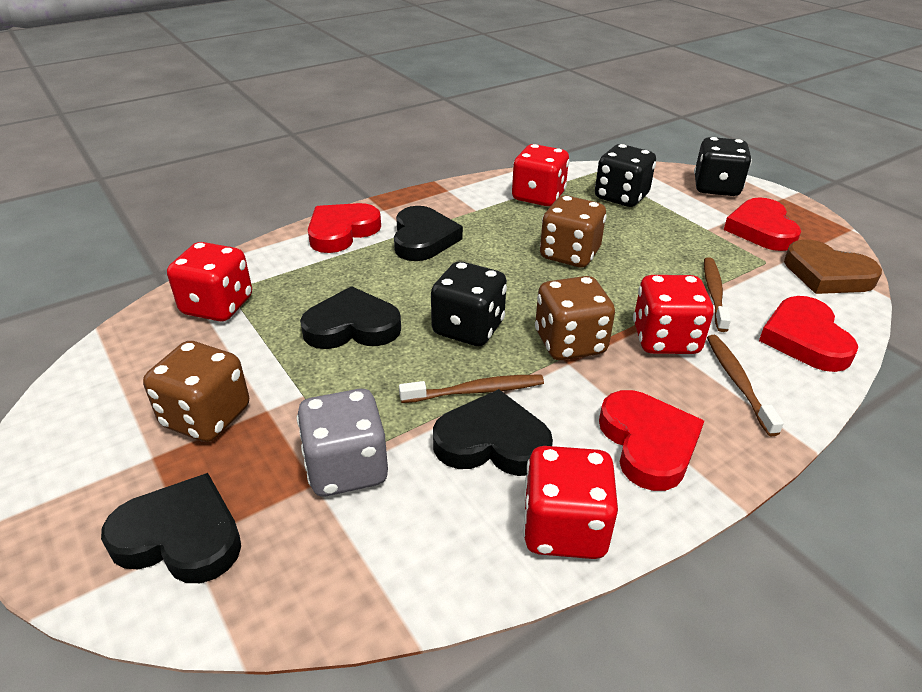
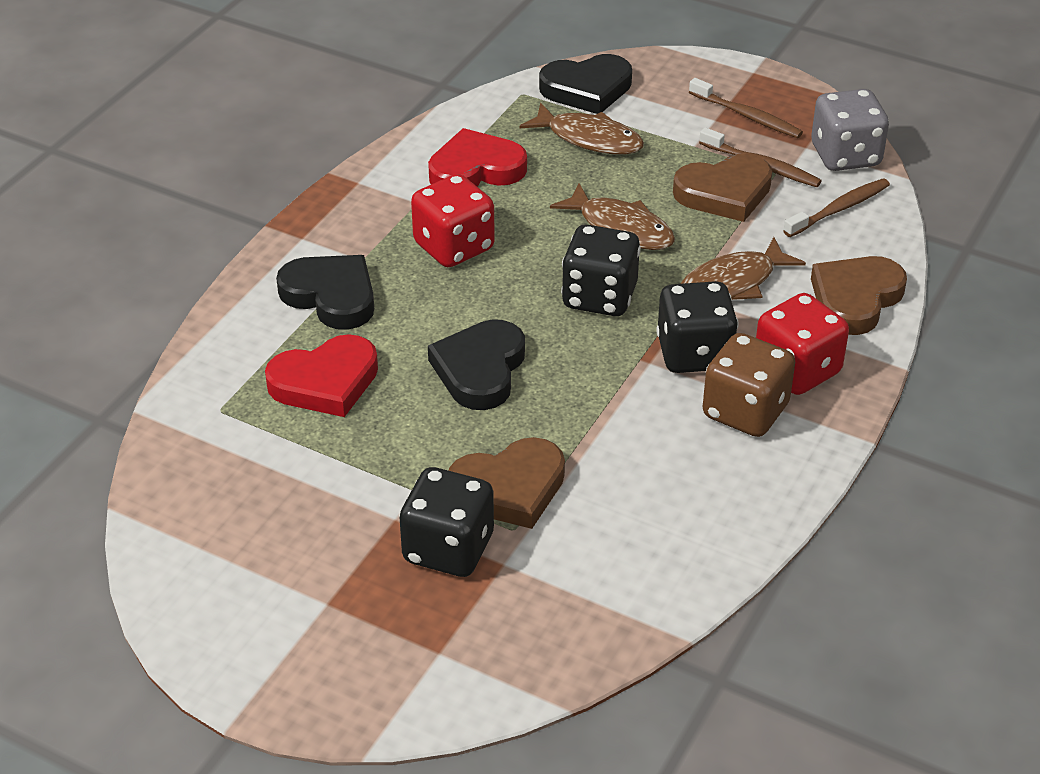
black heart: 4 -> 3
brown dice: 3 -> 1
brown fish: 0 -> 3
brown heart: 1 -> 3
red dice: 4 -> 2
red heart: 4 -> 2

